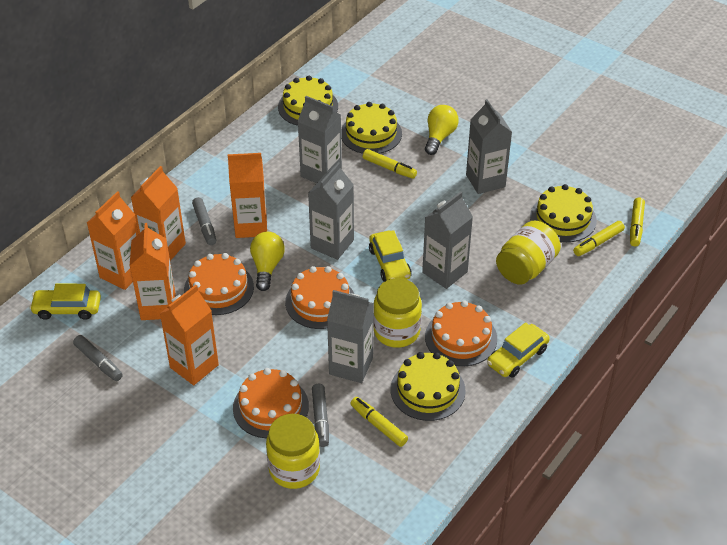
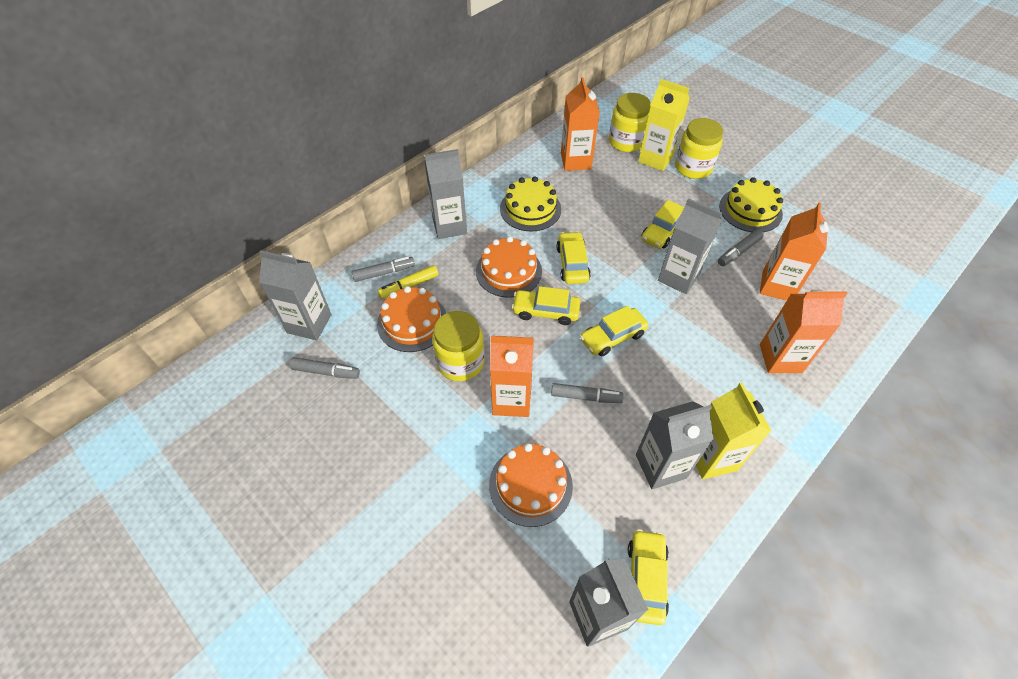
grey marker: 3 -> 4
orange cake: 4 -> 3
orange carton: 5 -> 4
yellow cake: 4 -> 2
yellow car: 3 -> 5
yellow carton: 0 -> 2
yellow light bulb: 2 -> 0
yellow marker: 4 -> 1

